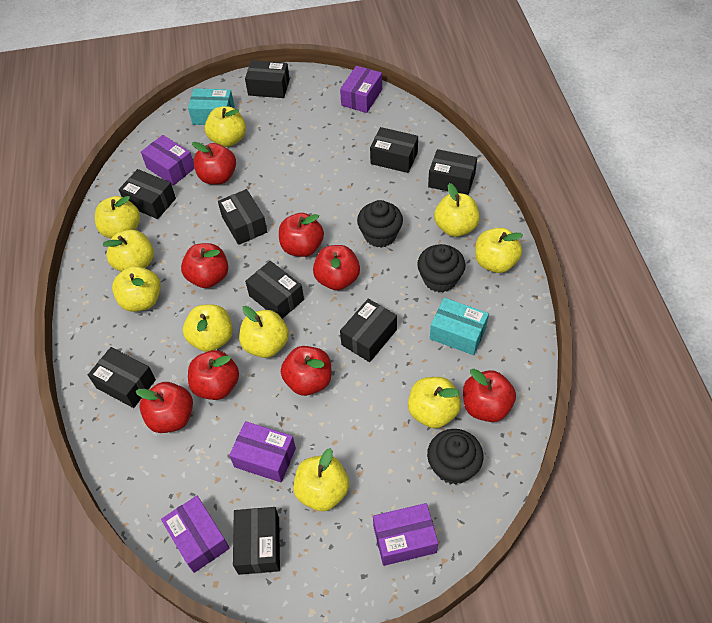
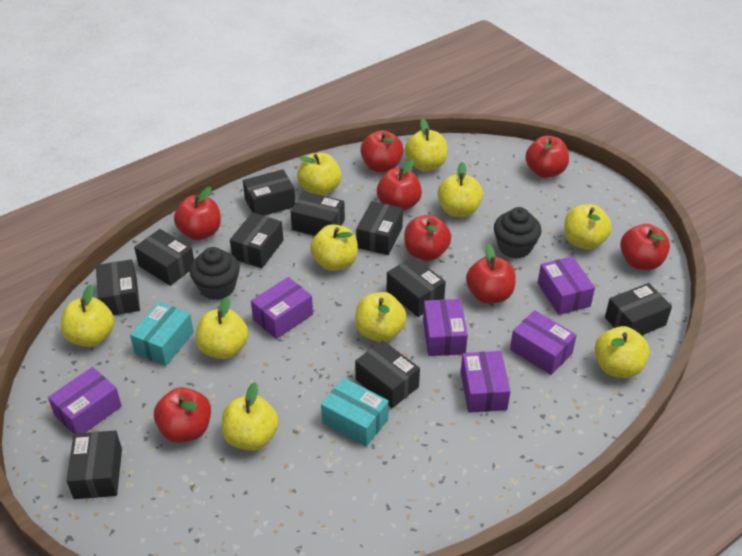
black box: 9 -> 10
black cupcake: 3 -> 2
purple box: 5 -> 6

